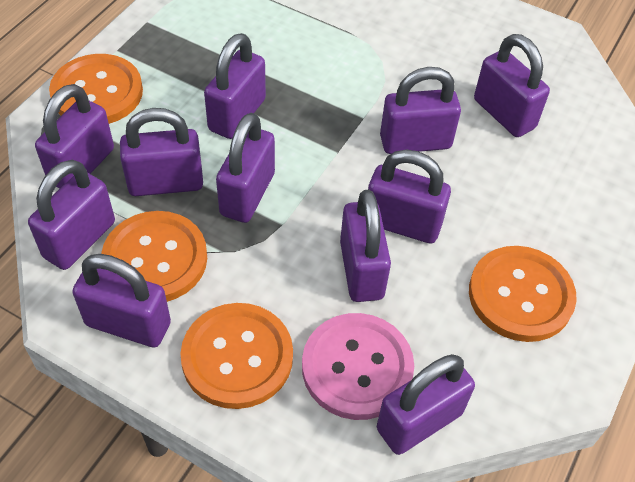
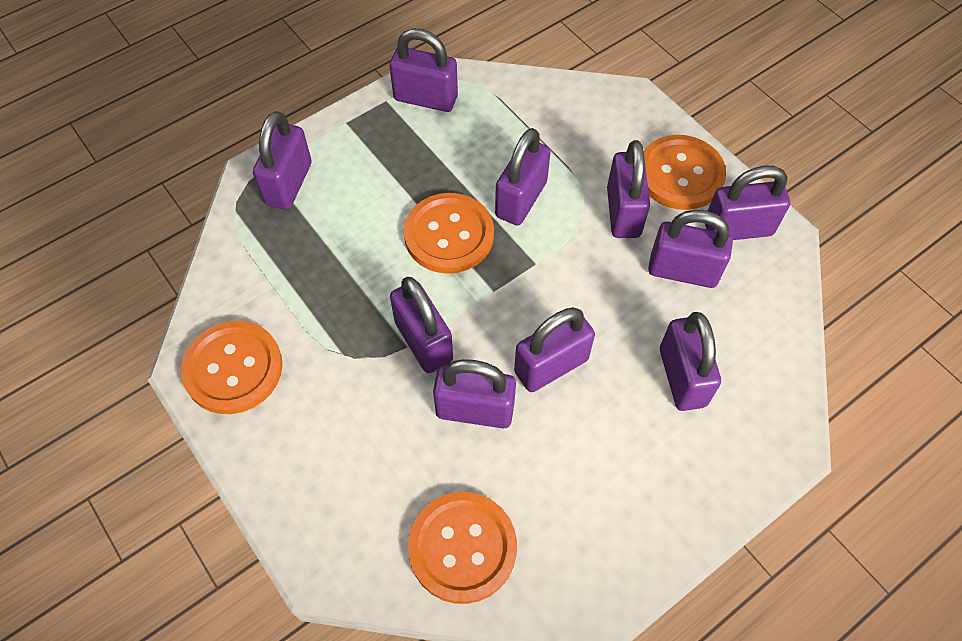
pink button: 1 -> 0
purple padlock: 11 -> 10

